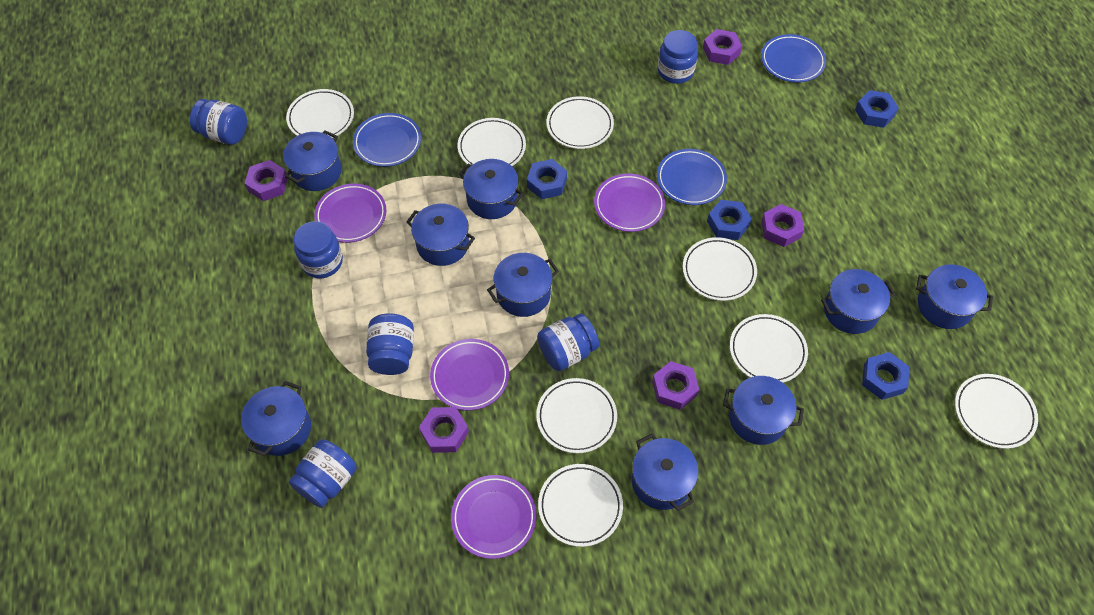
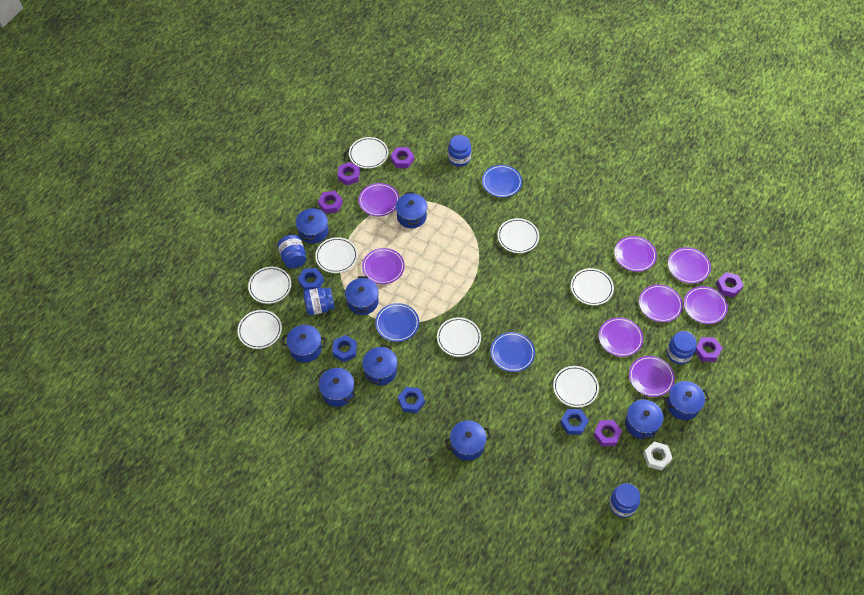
blue jar: 6 -> 5
purple nut: 5 -> 6
purple plate: 4 -> 8
white nut: 0 -> 1

